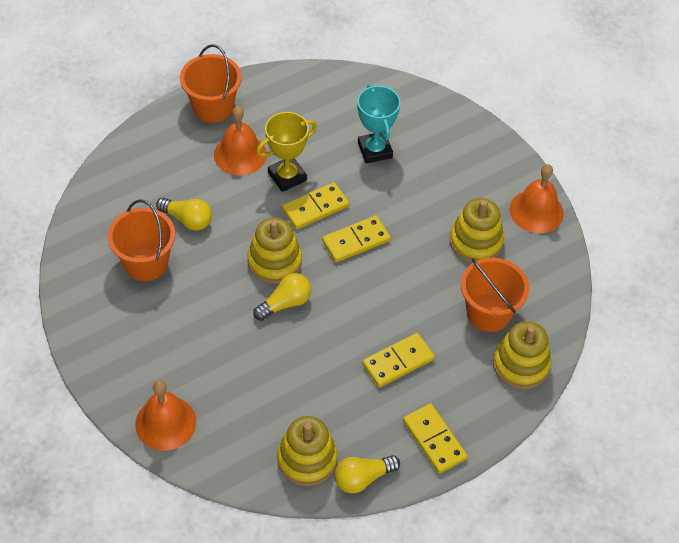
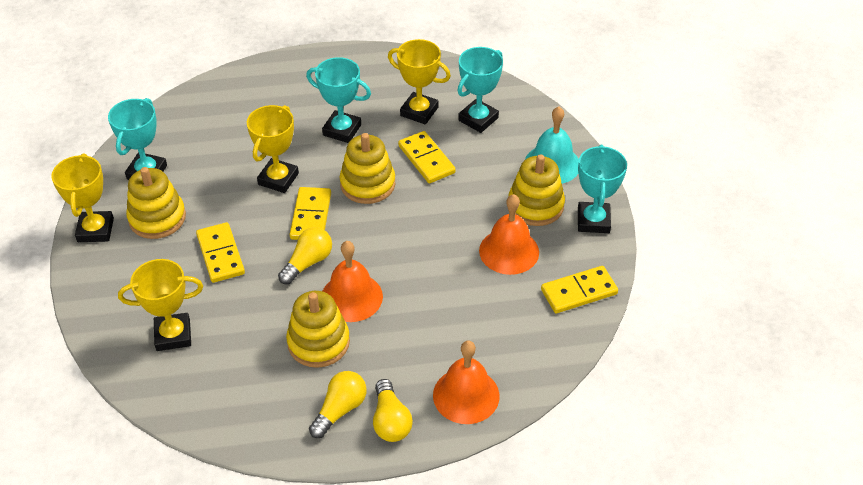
orange bucket: 3 -> 0
turquoise bell: 0 -> 1
turquoise trophy: 1 -> 4
yellow trophy: 1 -> 4

